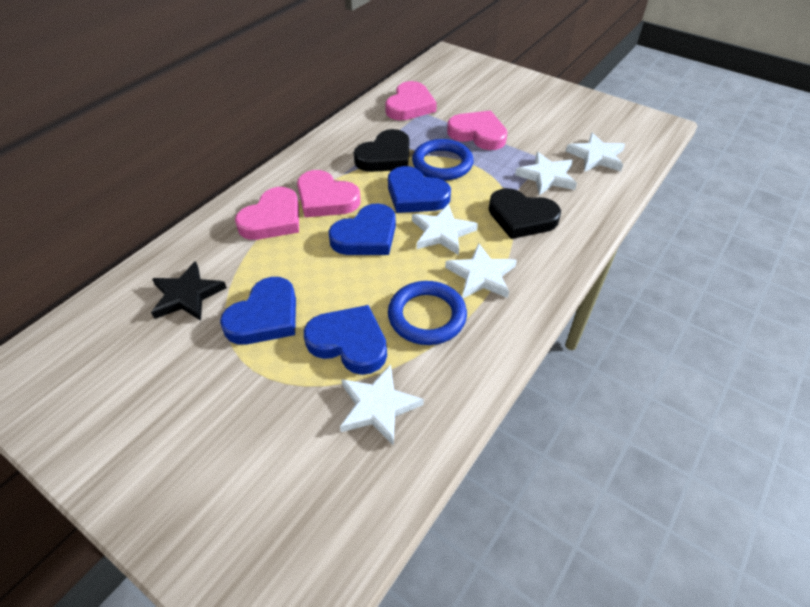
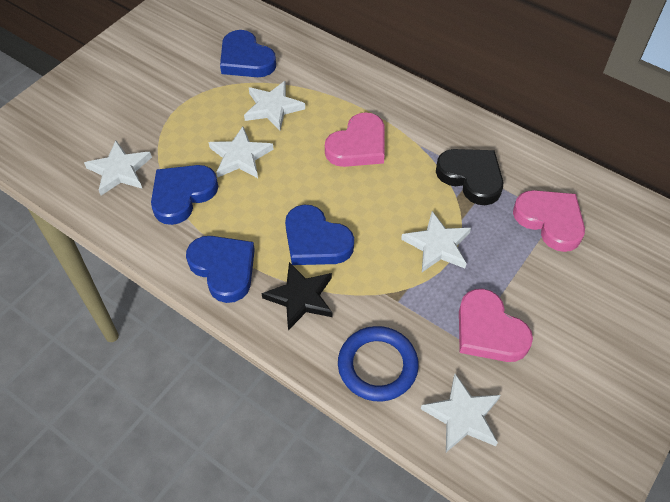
black heart: 2 -> 1
blue ring: 2 -> 1
pink heart: 4 -> 3

